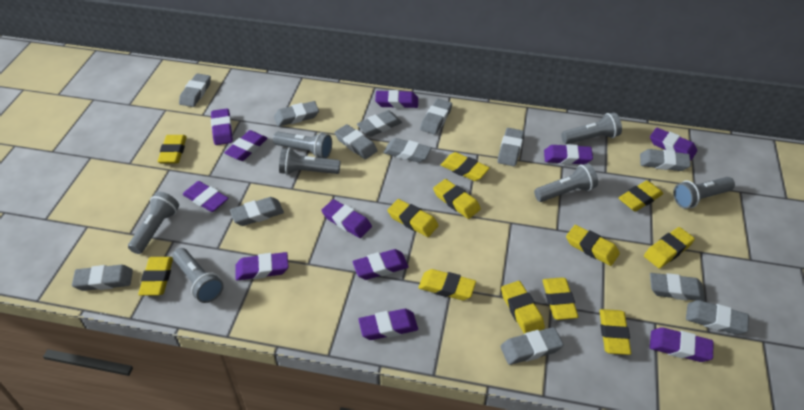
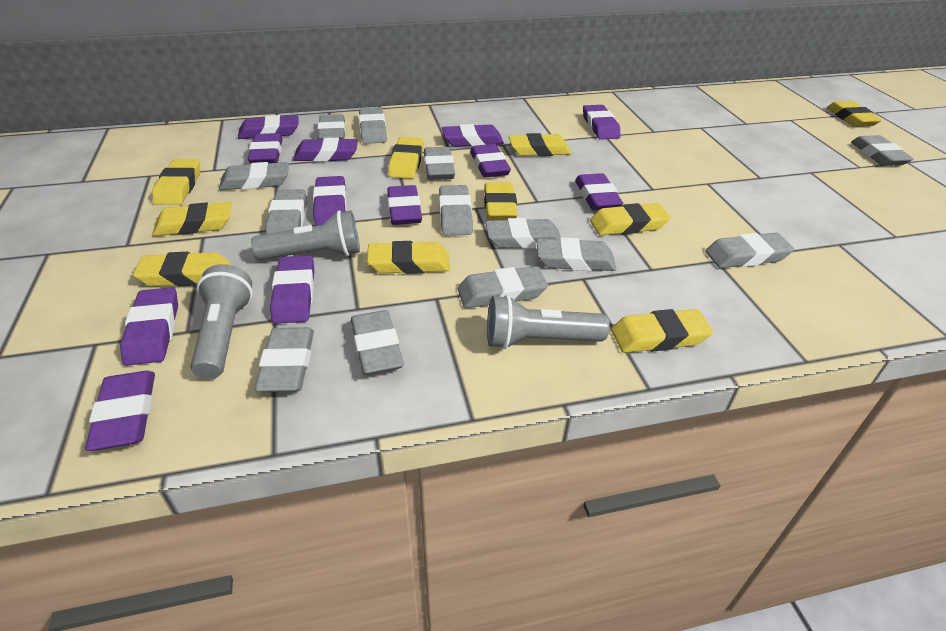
grey flashlight: 7 -> 3
purple eraser: 11 -> 12
yellow eraser: 12 -> 10

